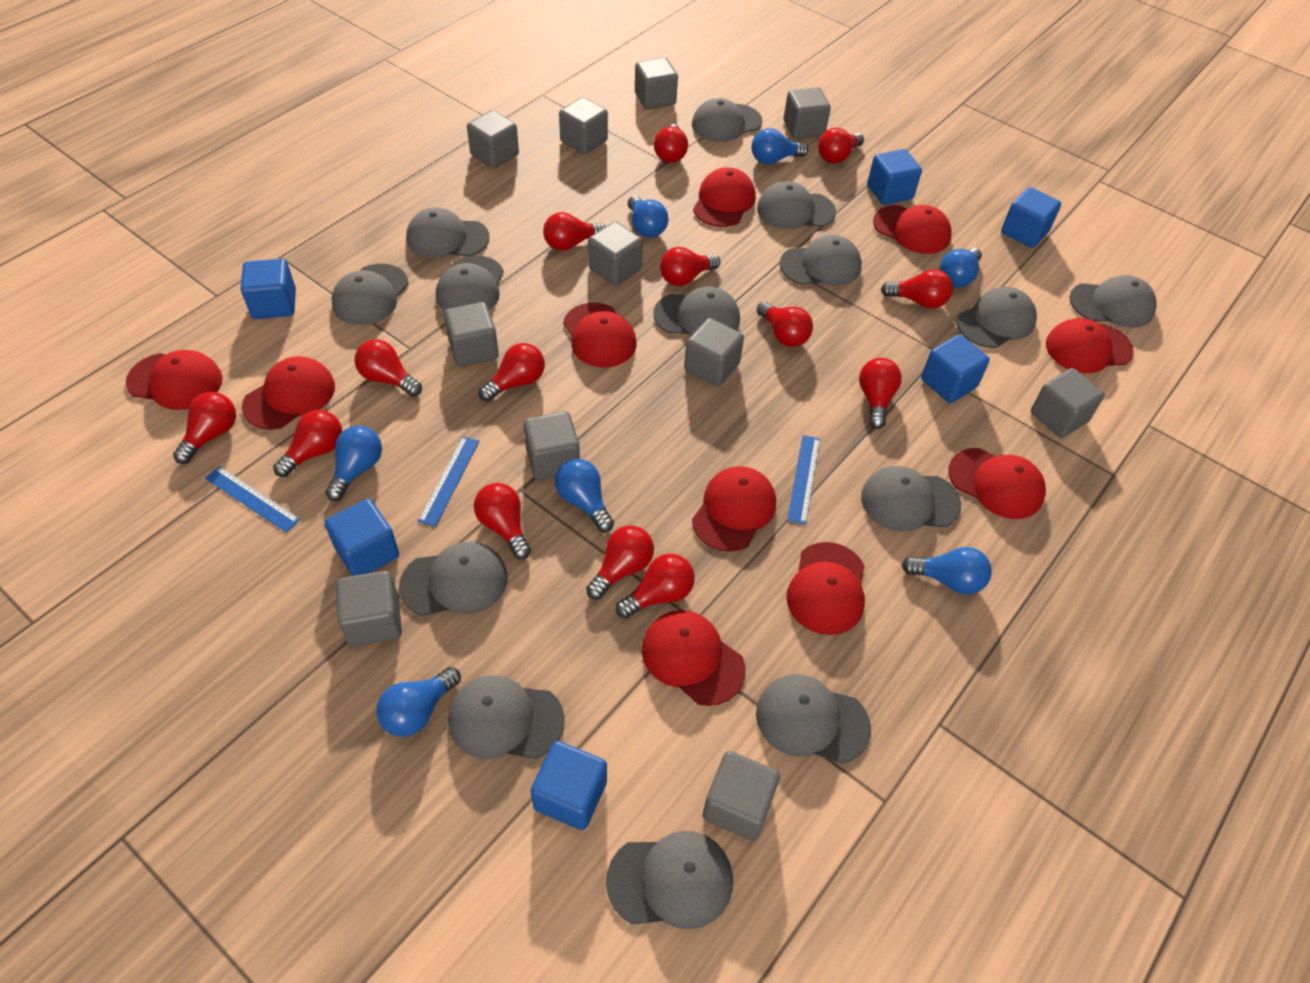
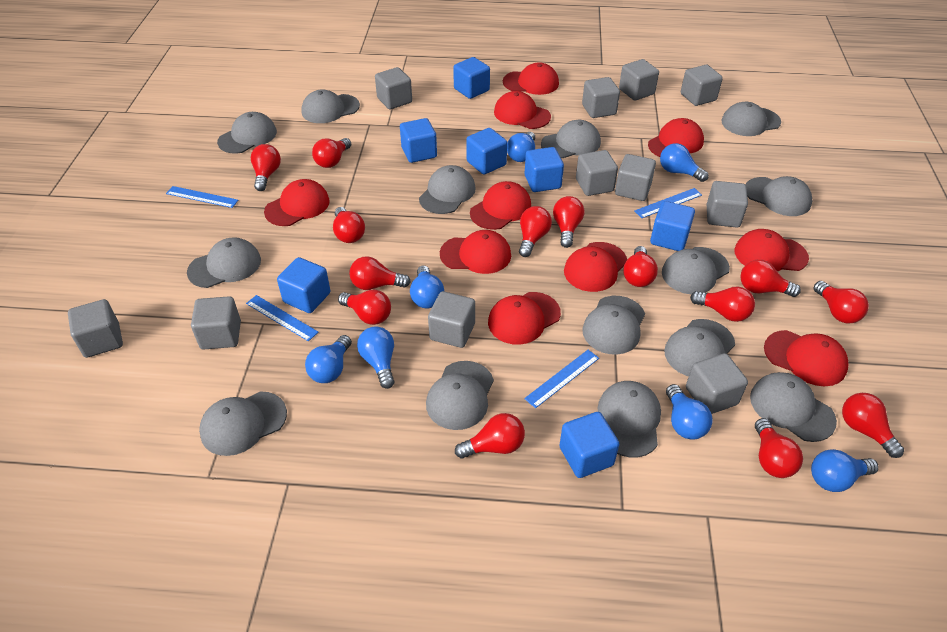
blue cube: 6 -> 7
blue ruler: 3 -> 4

